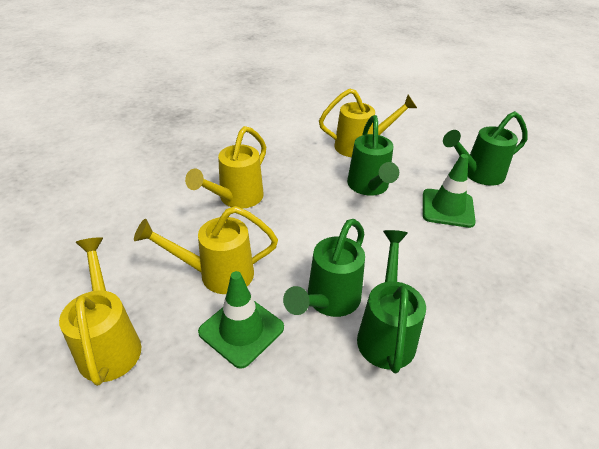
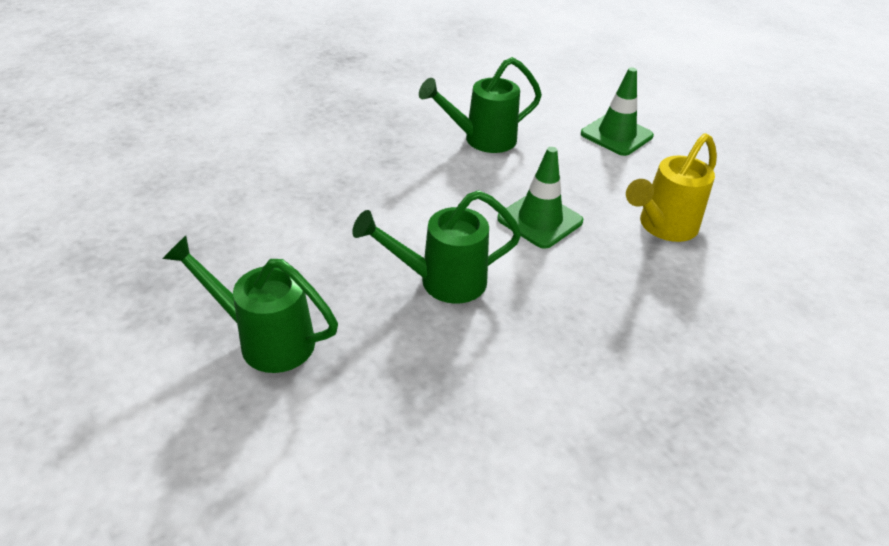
green watering can: 4 -> 3
yellow watering can: 4 -> 1

